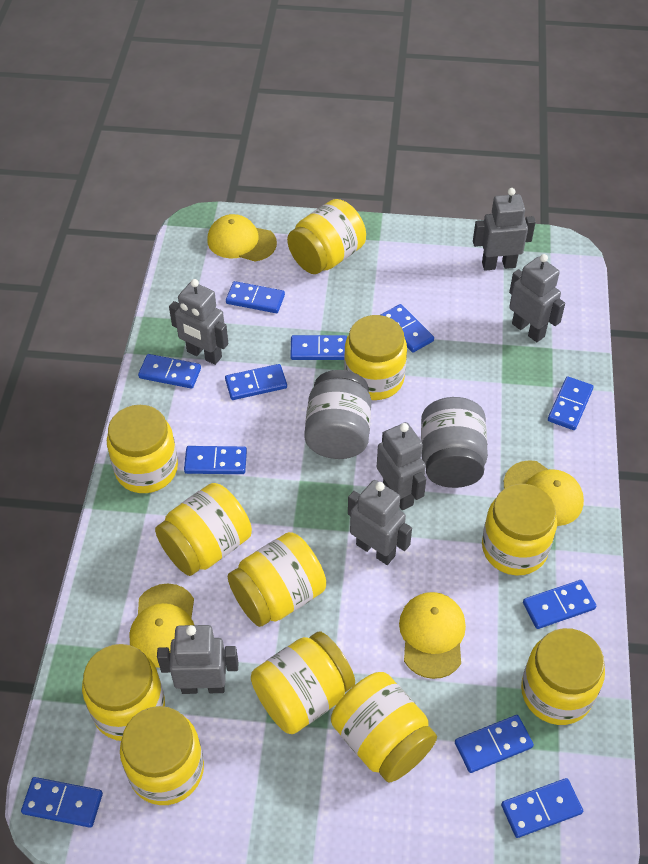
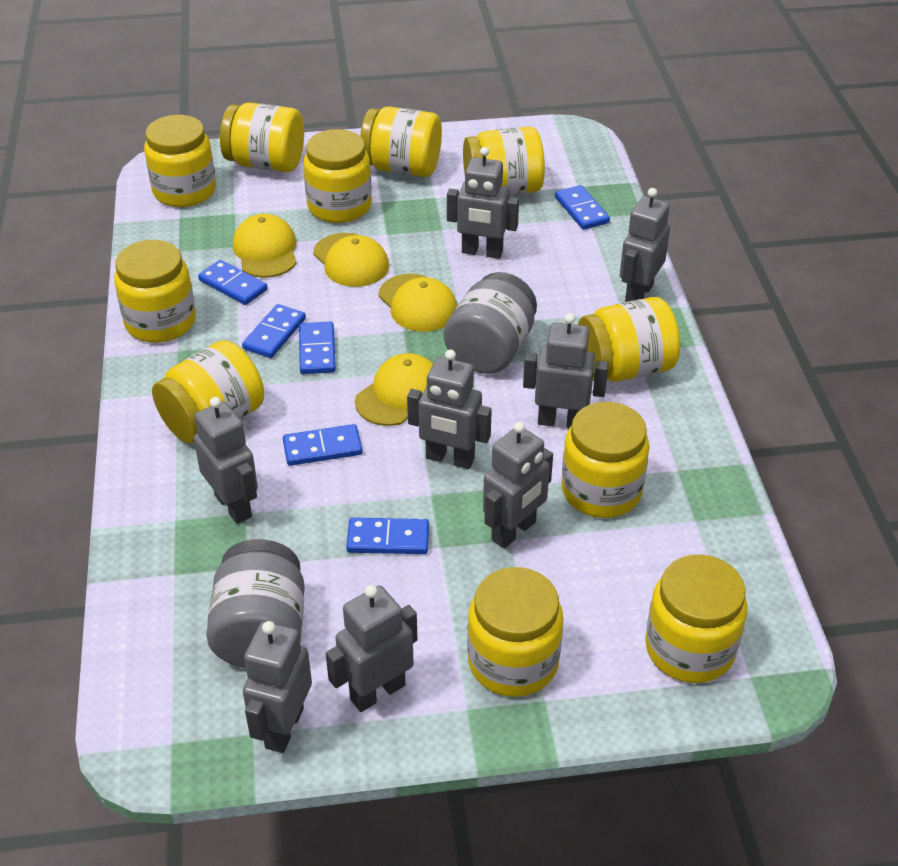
blue domino: 11 -> 6
grey robot: 6 -> 8

